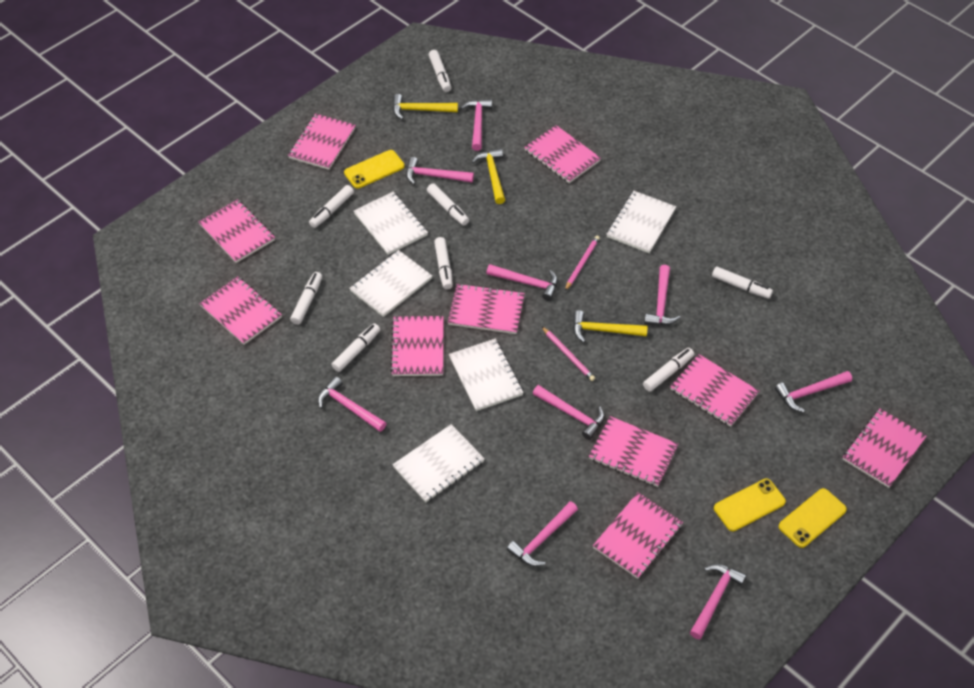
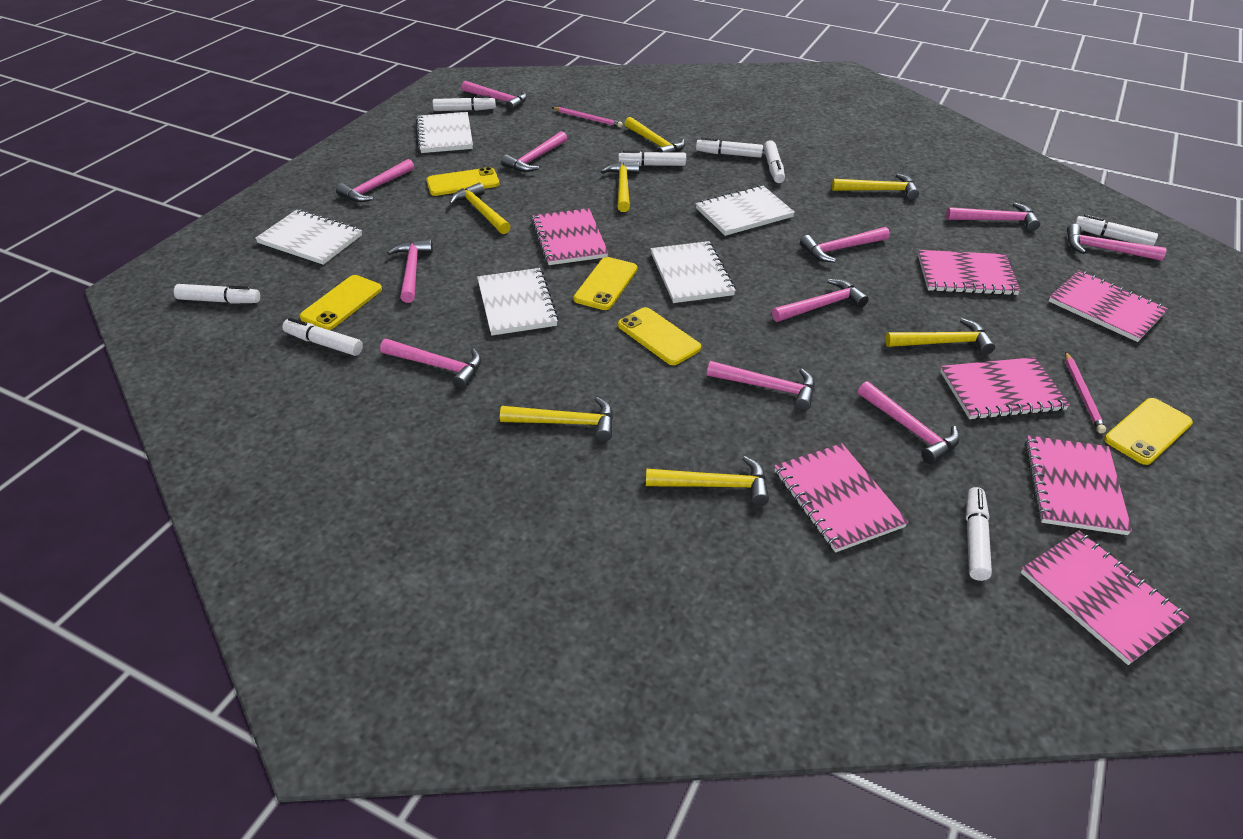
pink hammer: 9 -> 11
pink notebook: 10 -> 7
yellow hammer: 3 -> 7
yellow phone: 3 -> 5

